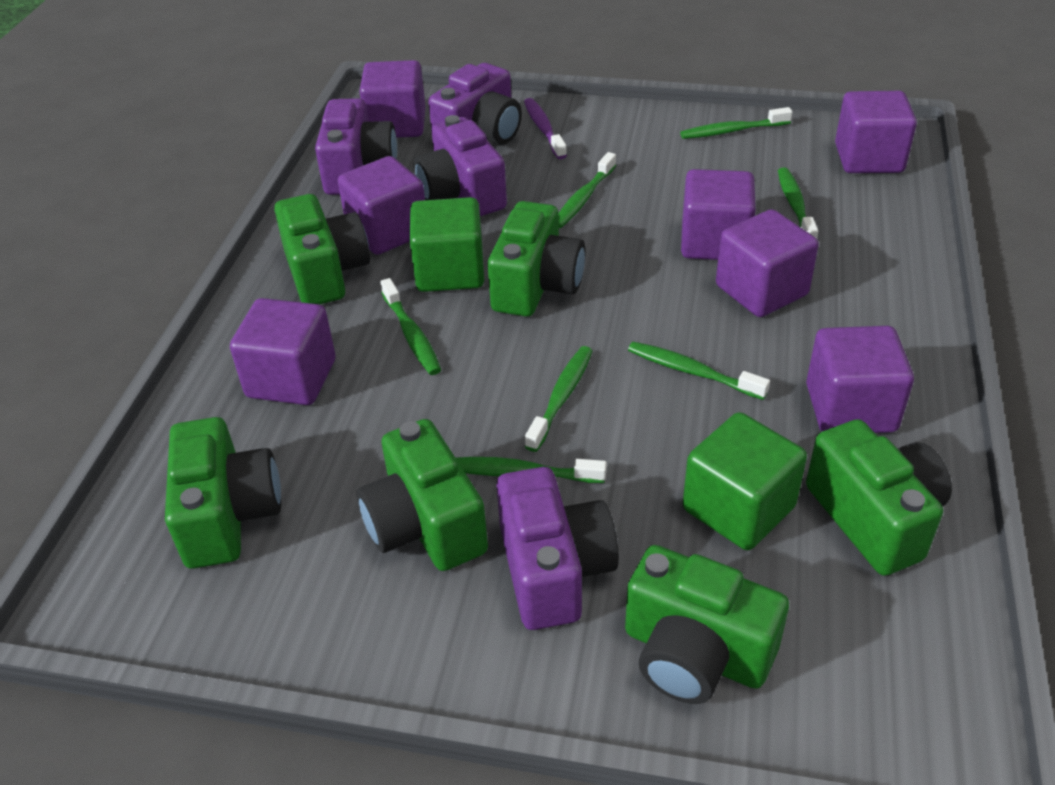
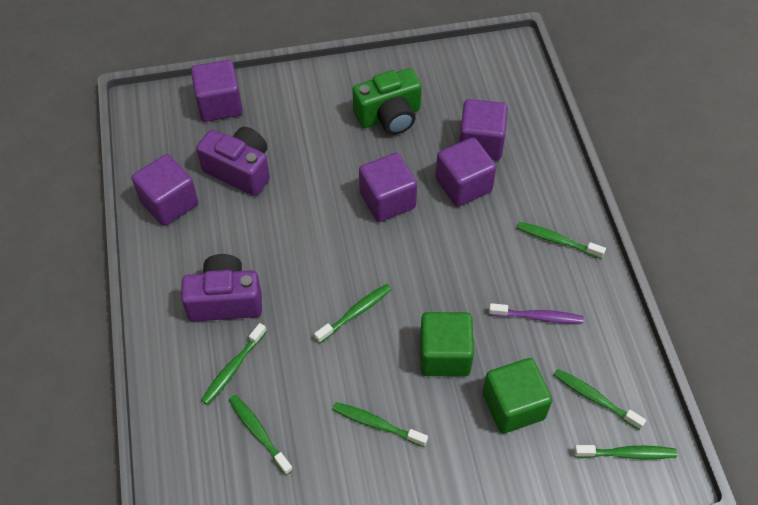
green camera: 6 -> 1
purple camera: 4 -> 2
purple cube: 7 -> 5

